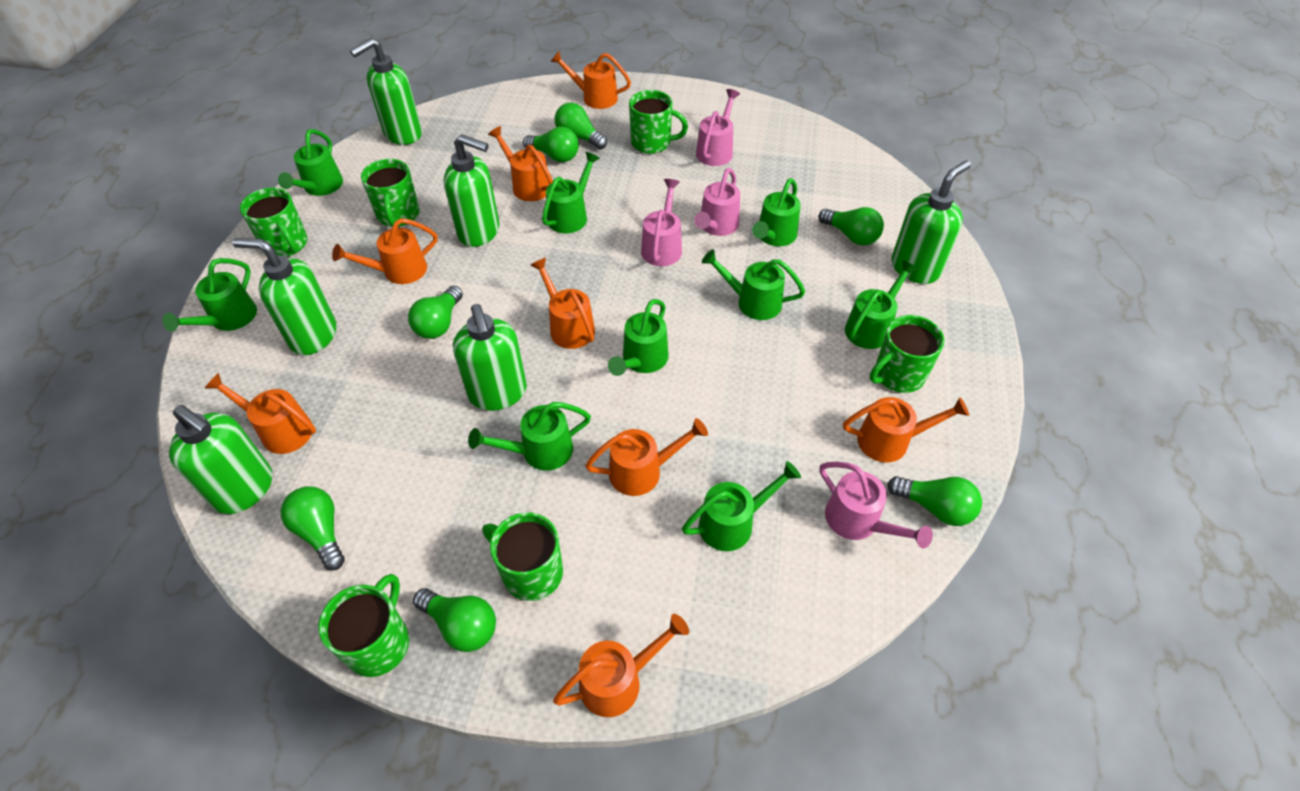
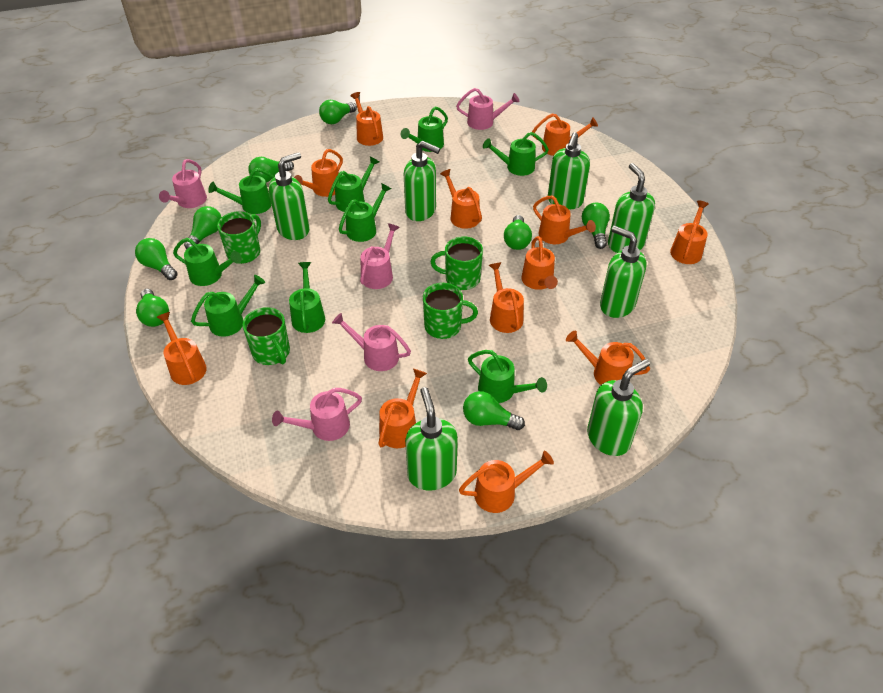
green light bulb: 7 -> 8
green mug: 6 -> 4
green soap dispenser: 6 -> 7
orange watering can: 8 -> 12
pink watering can: 4 -> 5

